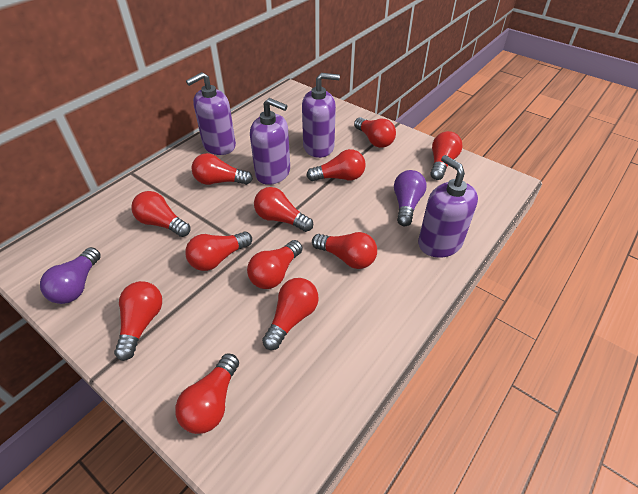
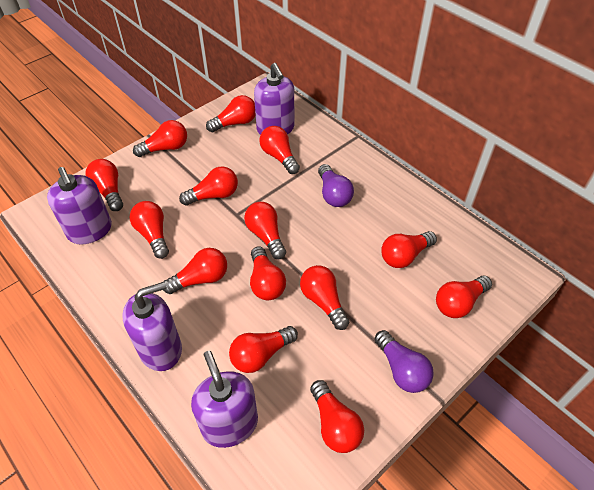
red light bulb: 12 -> 14

